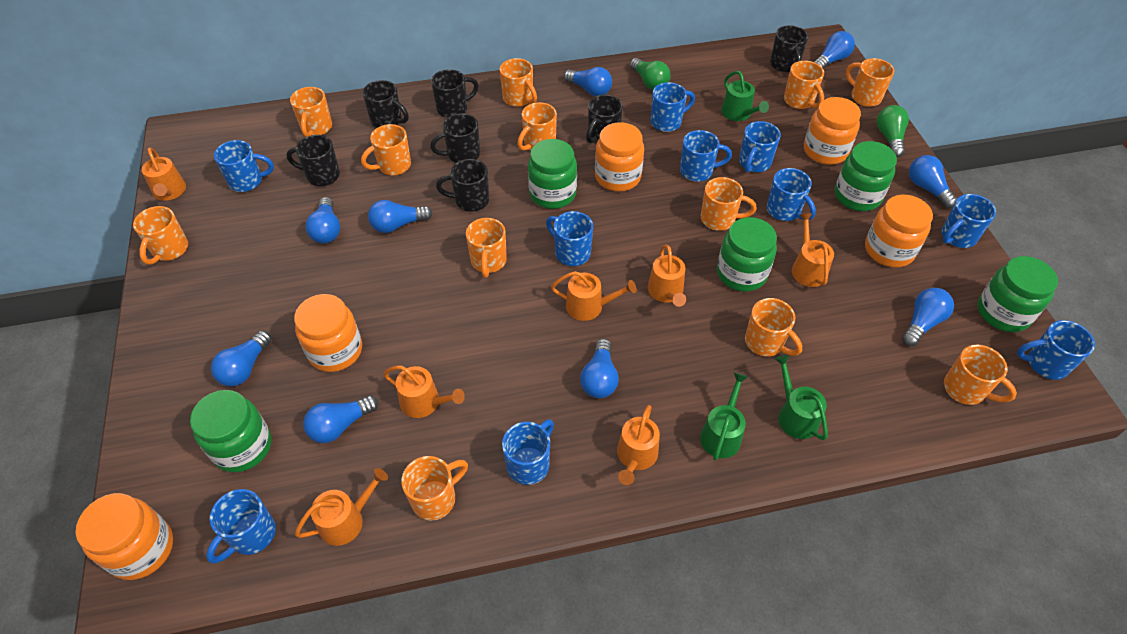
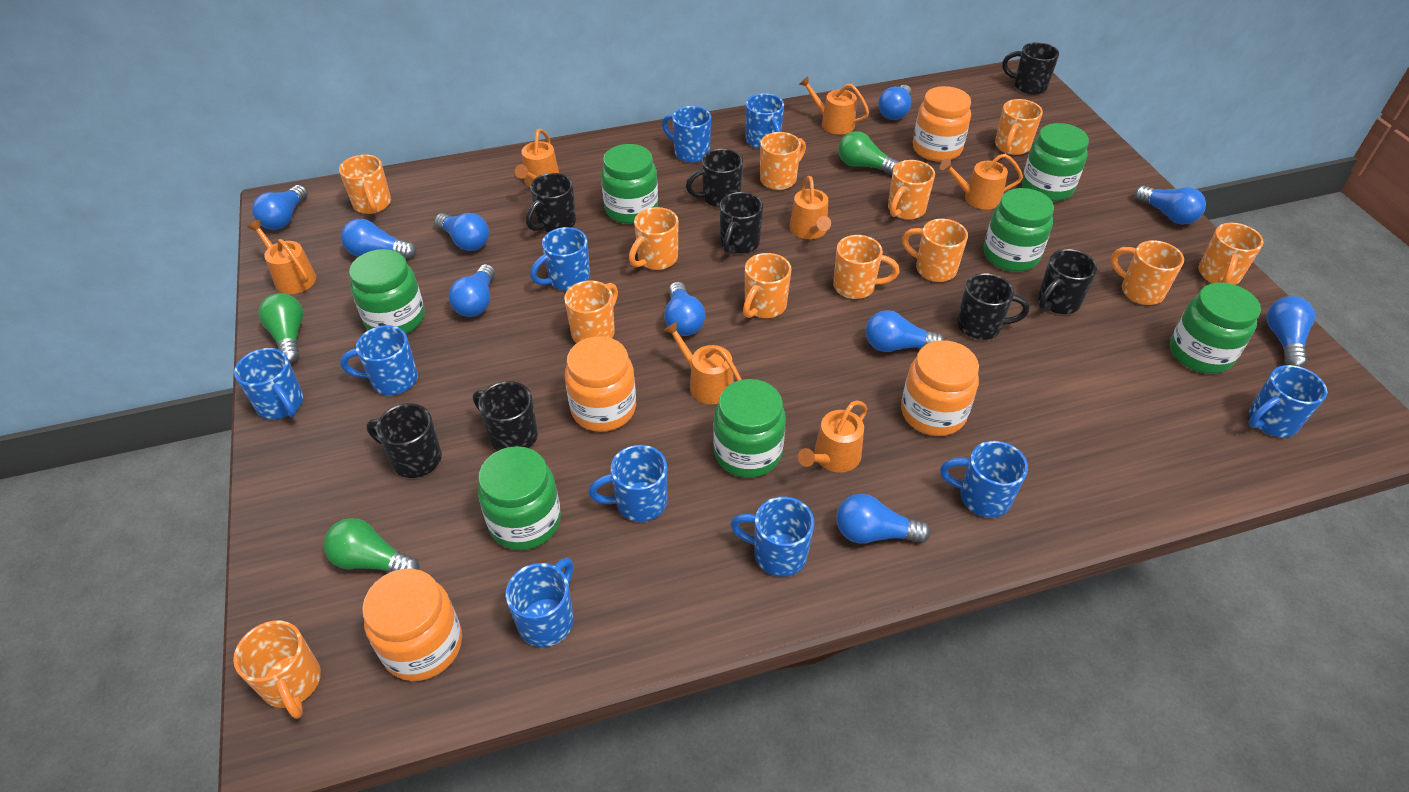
black mug: 7 -> 8
blue light bulb: 9 -> 10
green jar: 5 -> 7
green light bulb: 2 -> 3
green watering can: 3 -> 0
orange jar: 5 -> 4

